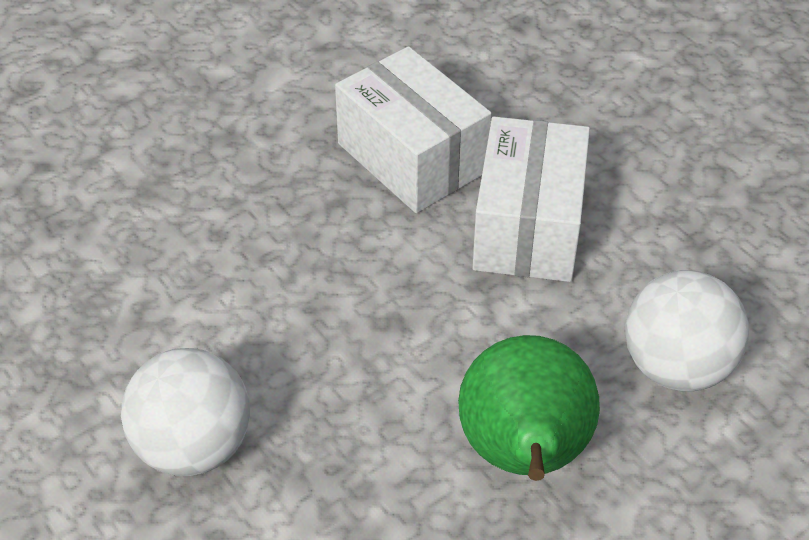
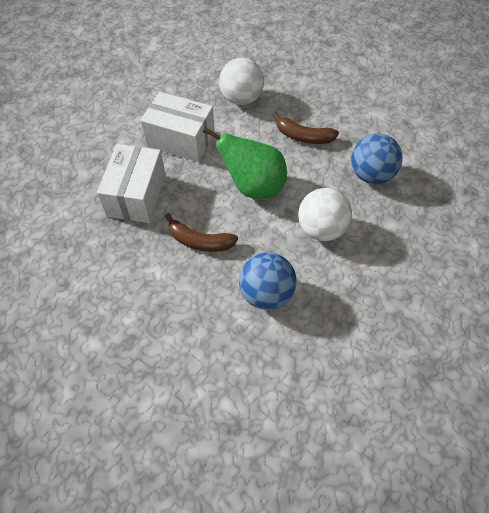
blue ball: 0 -> 2
brown banana: 0 -> 2

